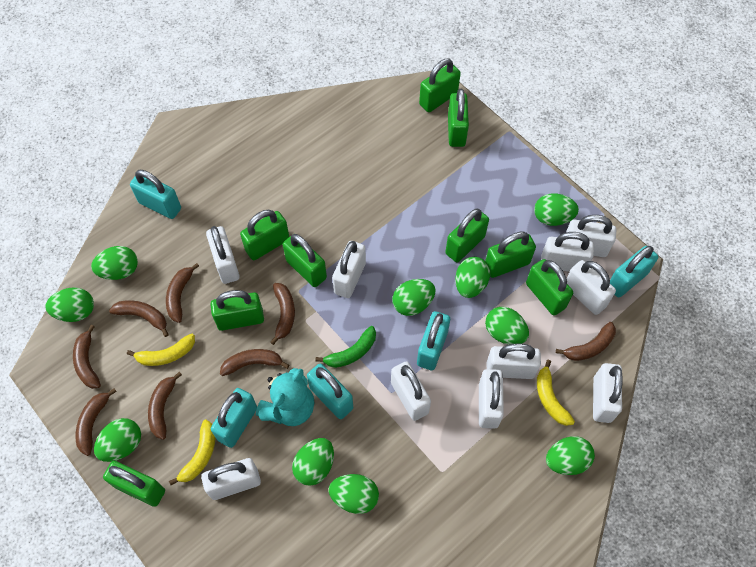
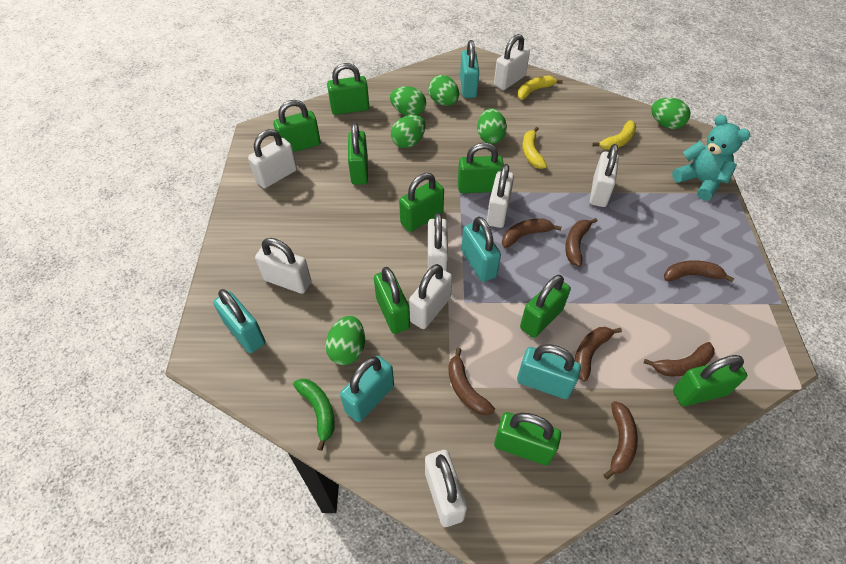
brown banana: 8 -> 7
green egg: 10 -> 6
white padlock: 10 -> 8

